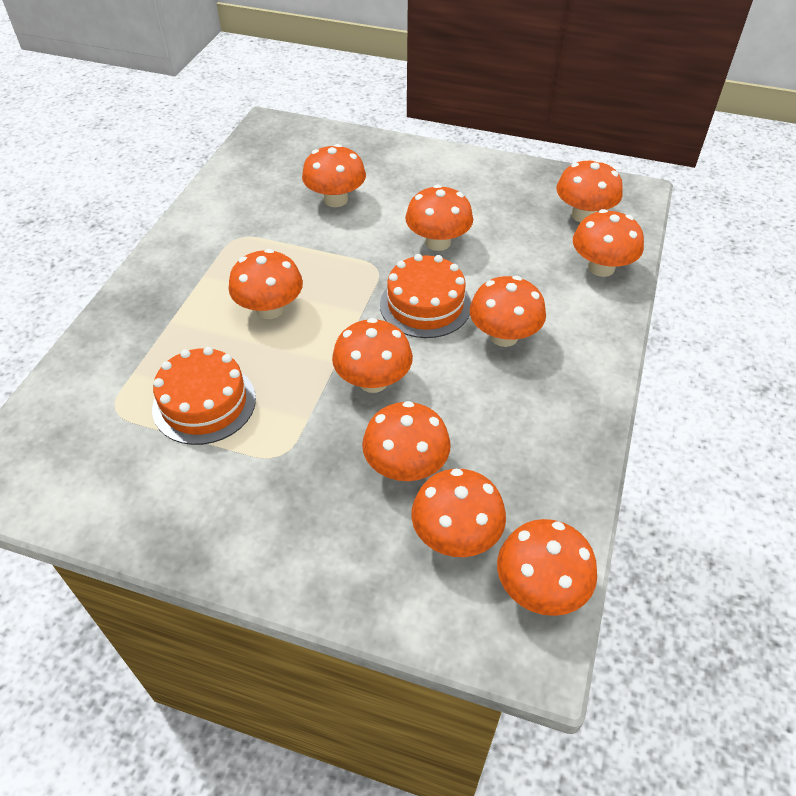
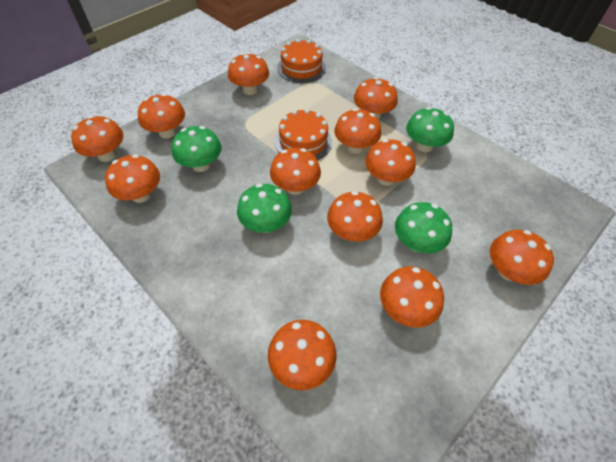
green mushroom: 0 -> 4
orange mushroom: 10 -> 12

